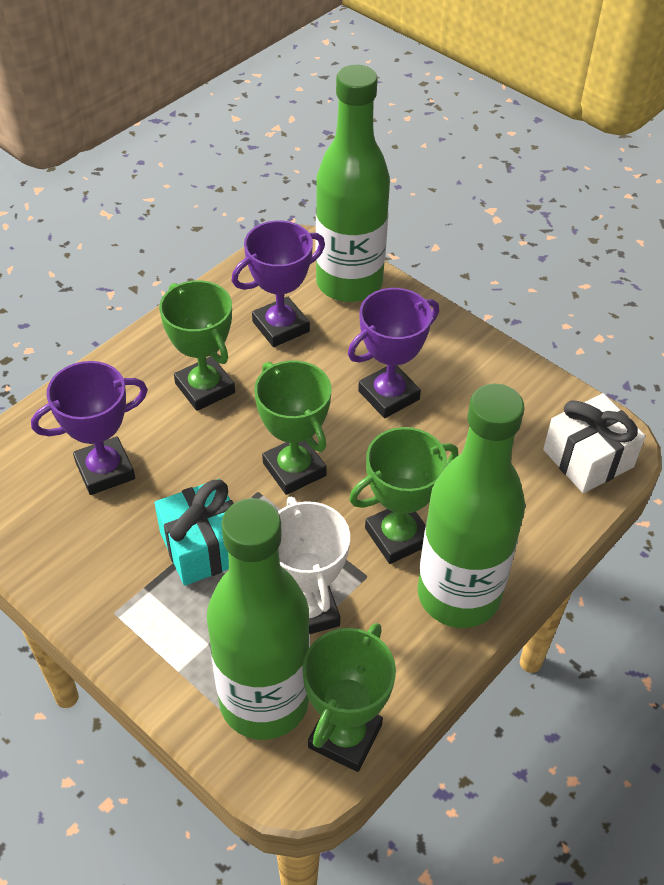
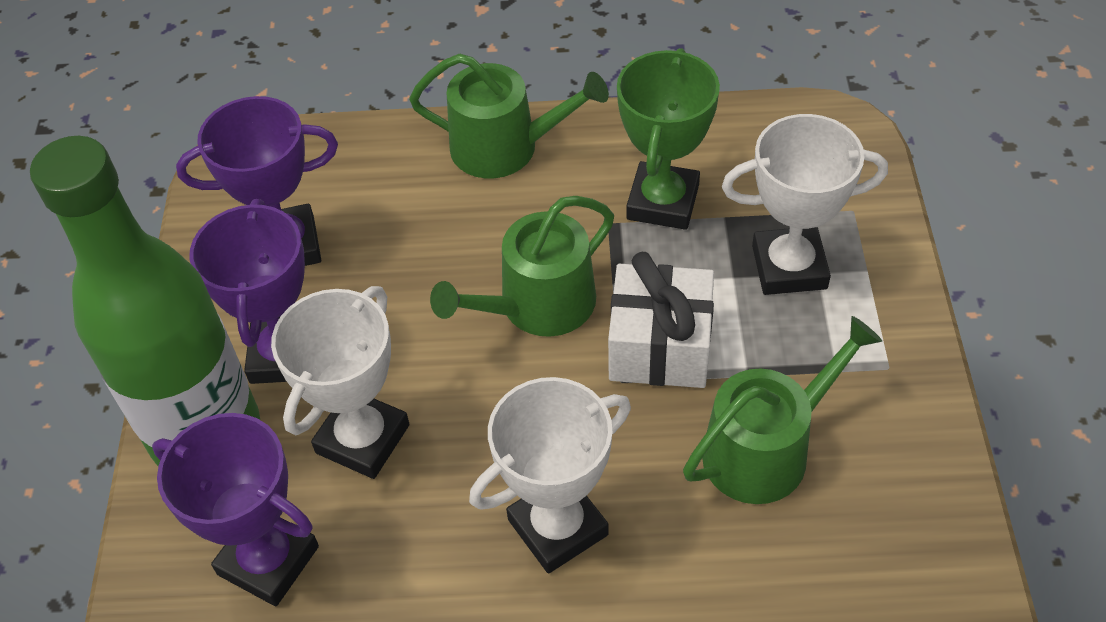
green bottle: 3 -> 1
green trophy: 4 -> 1
green watering can: 0 -> 3
turquoise gift: 1 -> 0
white trophy: 1 -> 3

